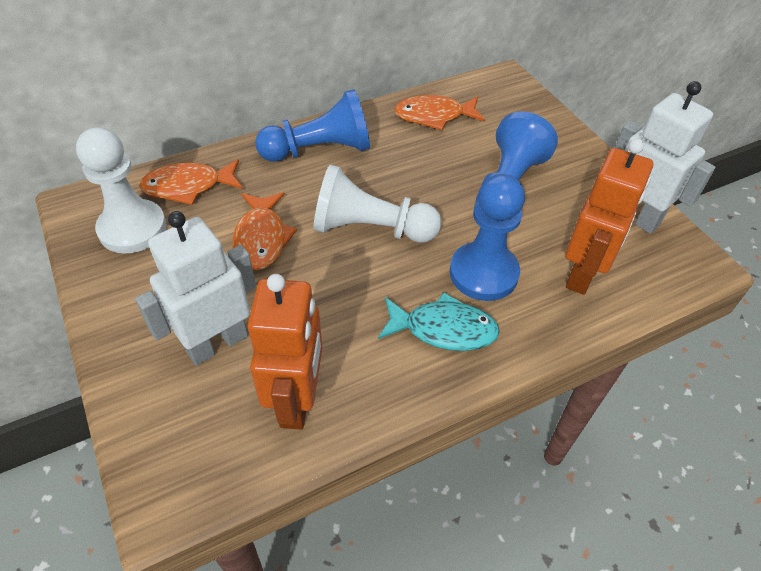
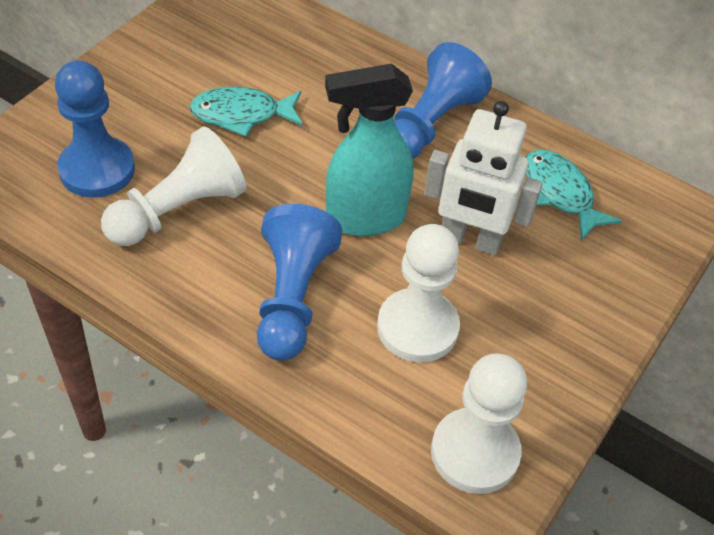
orange fish: 3 -> 0
orange robot: 2 -> 0
turquoise fish: 1 -> 2
turquoise spray bottle: 0 -> 1
white pawn: 2 -> 3
white robot: 2 -> 1

